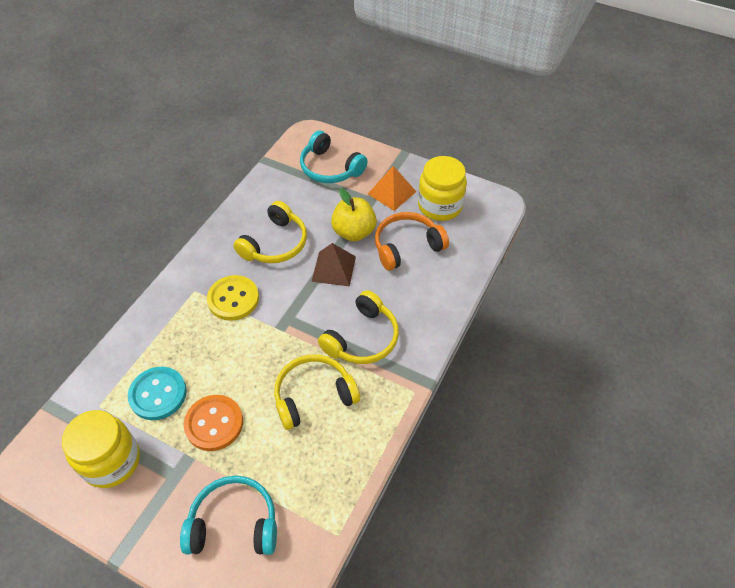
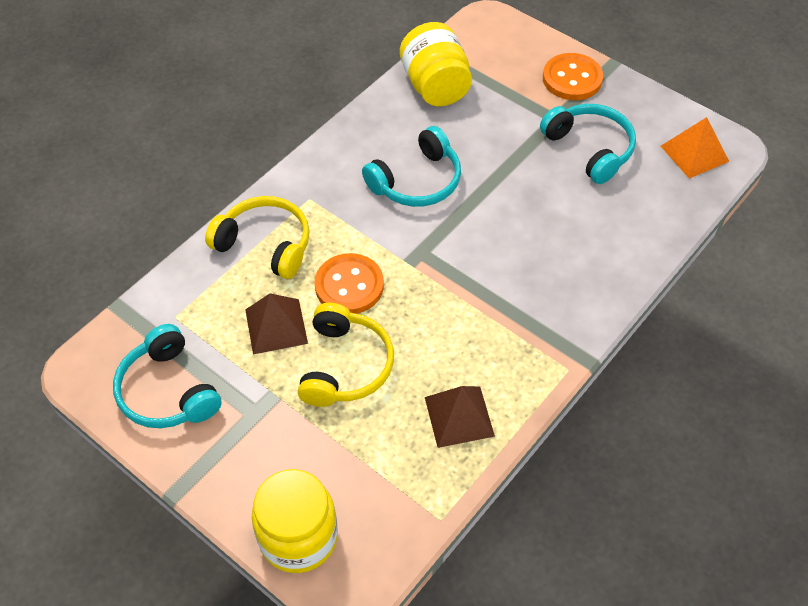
brown pyramid: 1 -> 2
orange button: 1 -> 2
orange headphones: 1 -> 0
turquoise button: 1 -> 0
turquoise headphones: 2 -> 3
yellow apple: 1 -> 0
yellow button: 1 -> 0
yellow headphones: 3 -> 2

